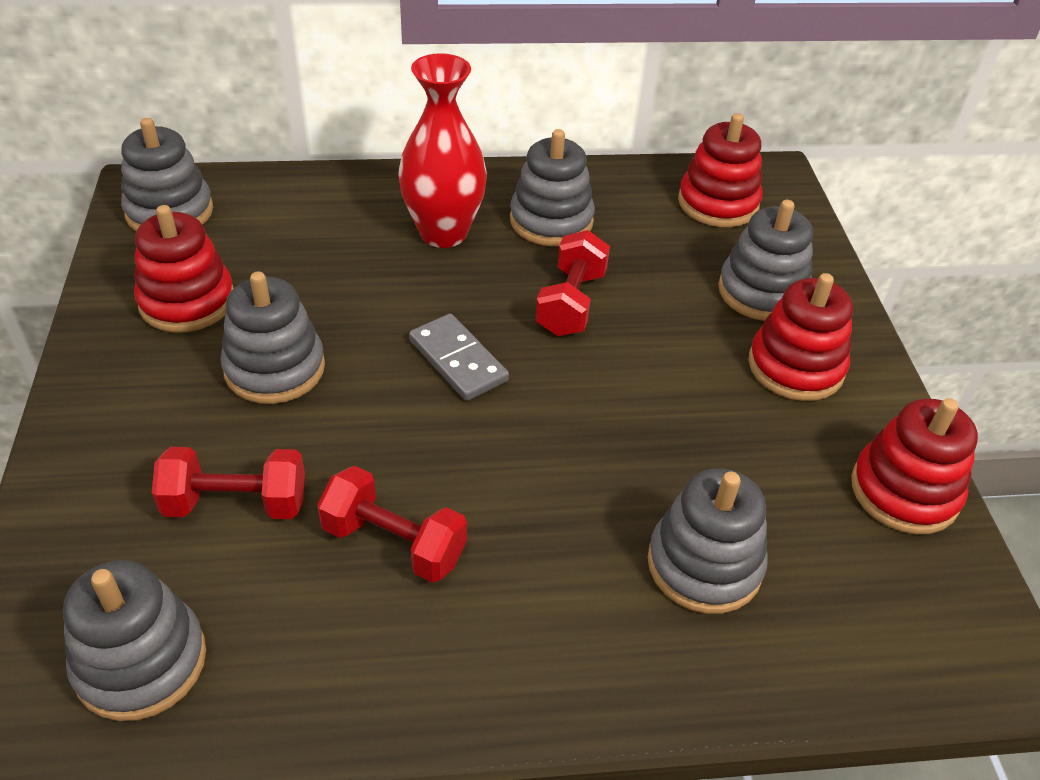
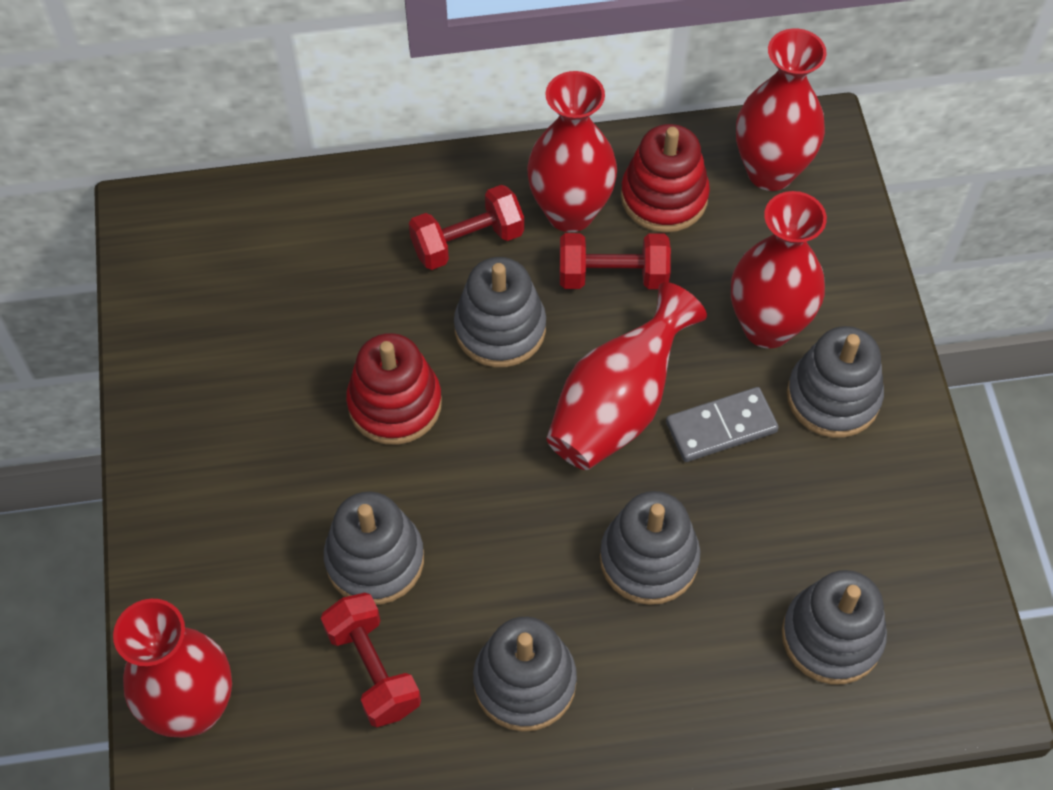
red stacking toy: 4 -> 2
red vase: 1 -> 5

